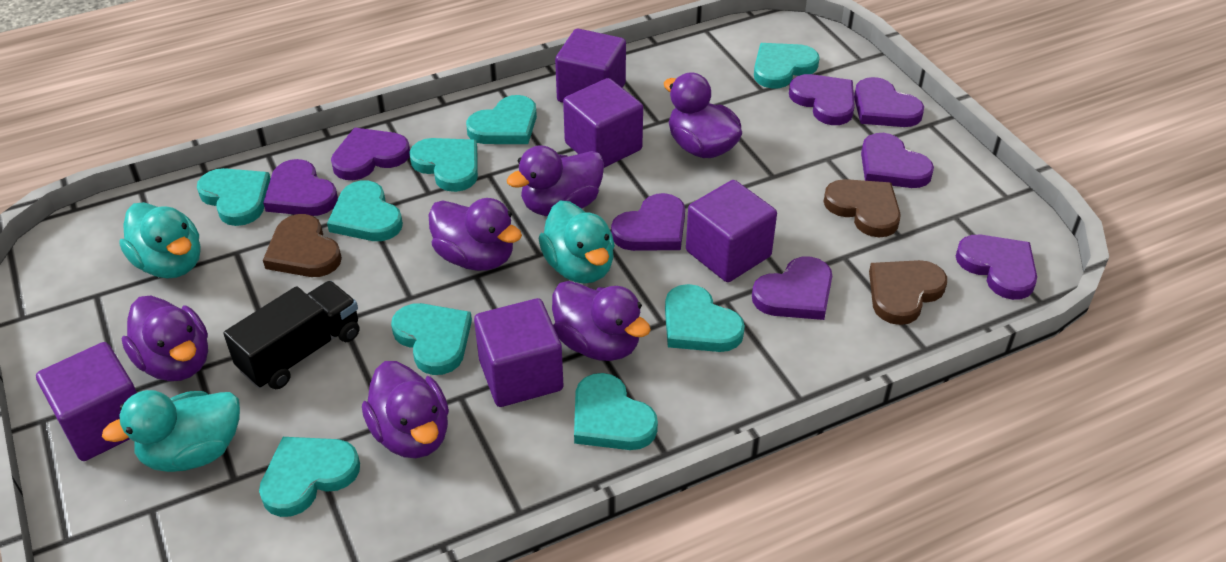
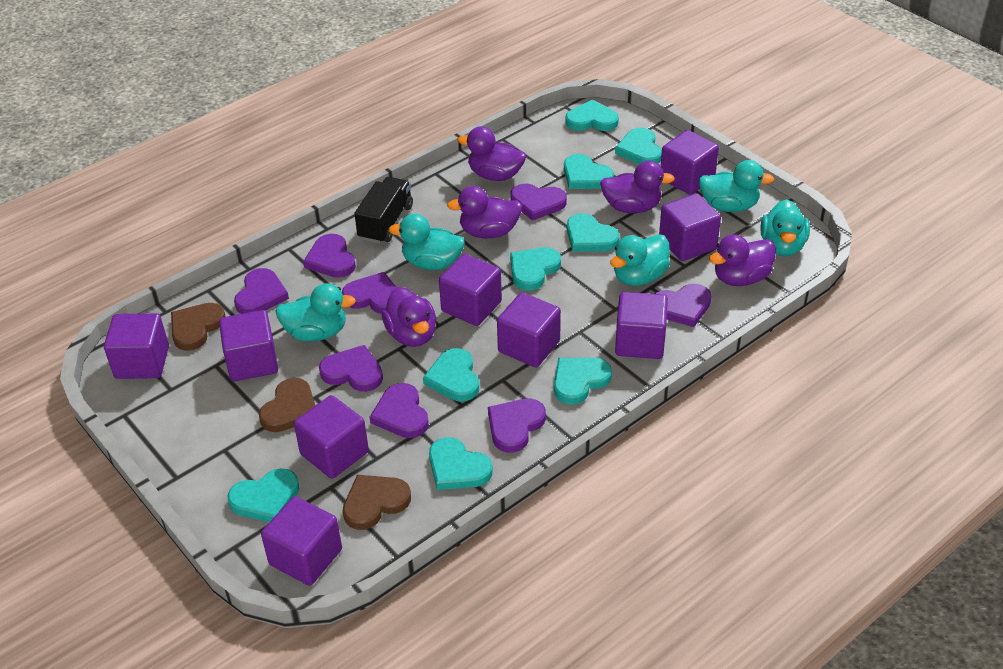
purple cube: 5 -> 9
purple duck: 6 -> 5
turquoise duck: 3 -> 5

